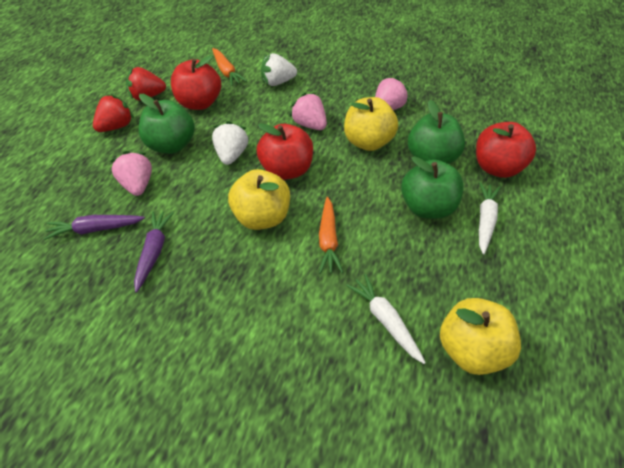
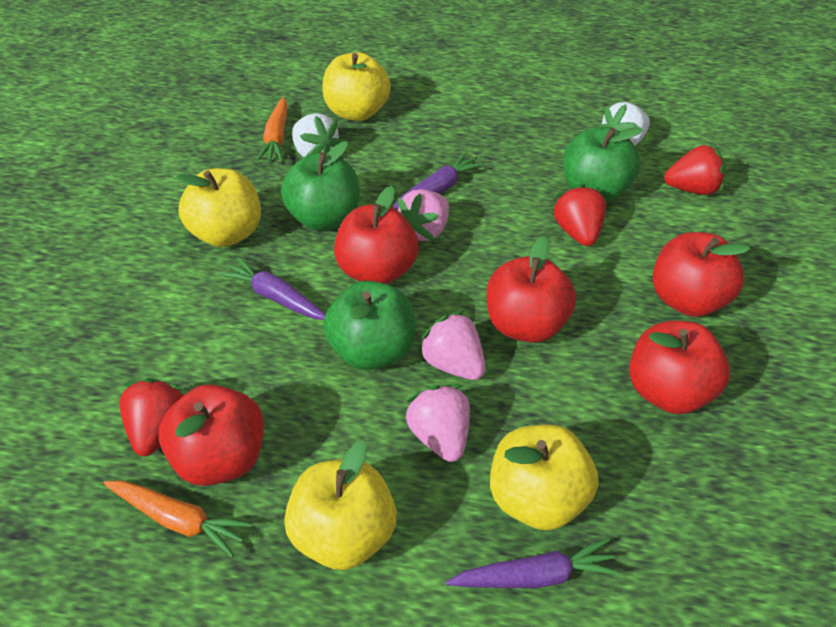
purple carrot: 2 -> 3
red apple: 3 -> 5
red strawberry: 2 -> 3
white carrot: 2 -> 0
yellow apple: 3 -> 4

